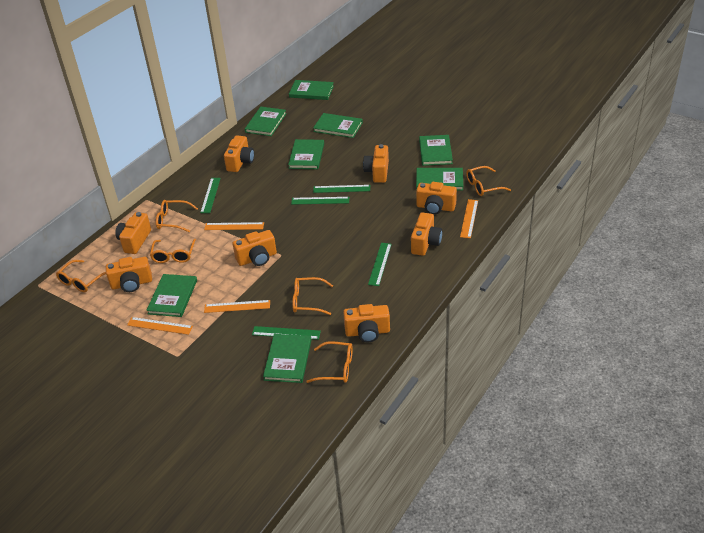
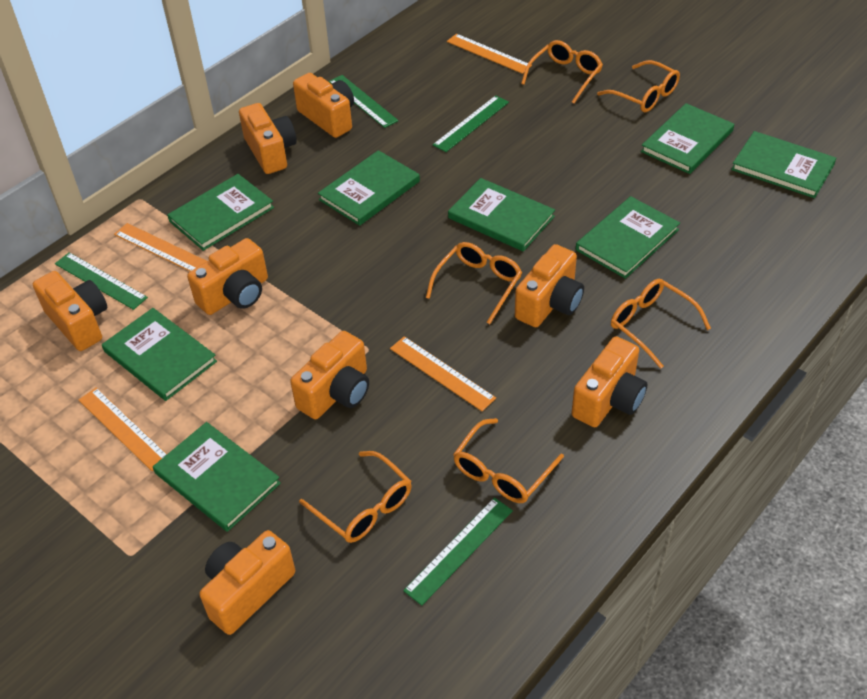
green ruler: 5 -> 4

